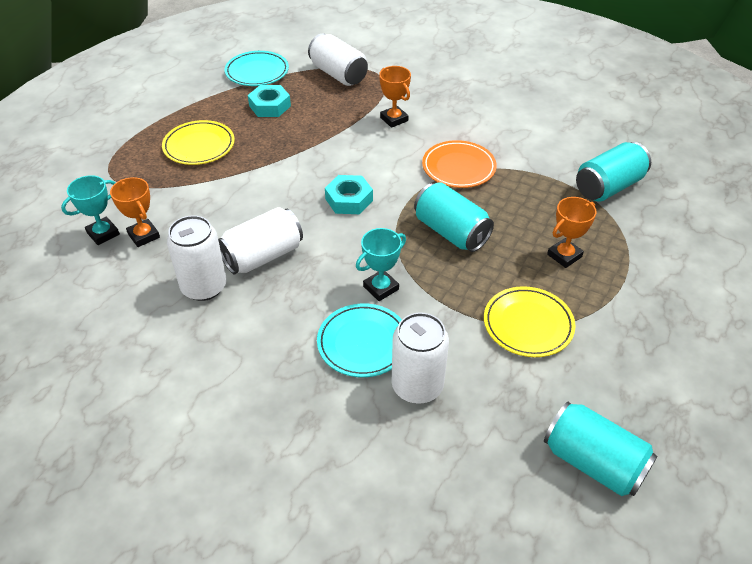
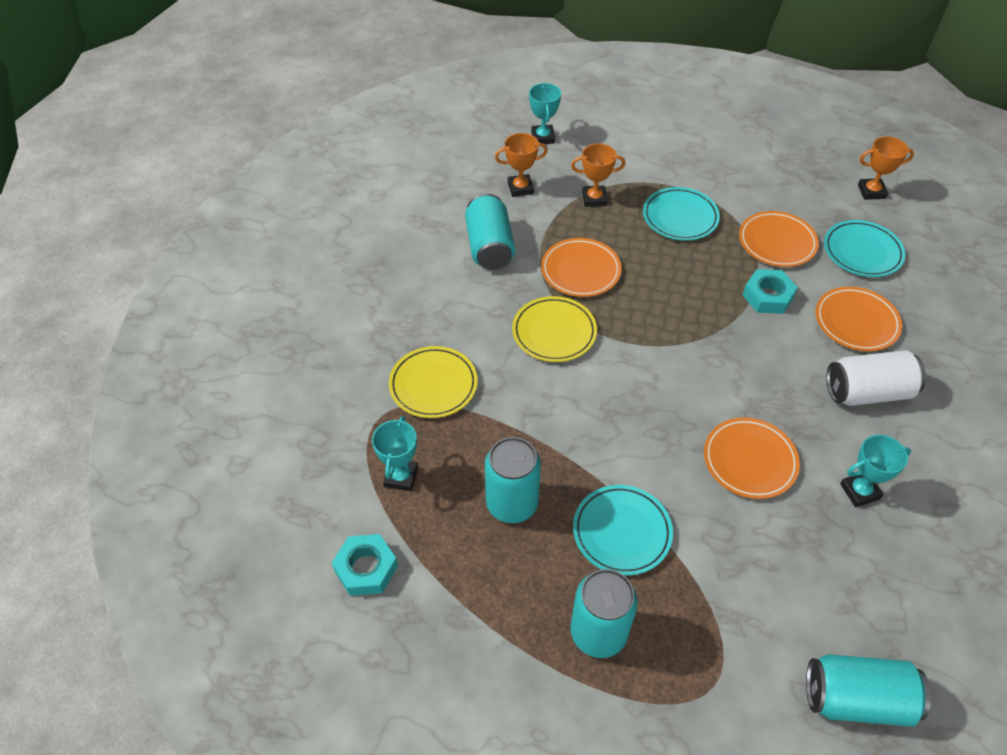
orange plate: 1 -> 4
turquoise can: 3 -> 4
turquoise plate: 2 -> 3
turquoise trophy: 2 -> 3
white can: 4 -> 1

